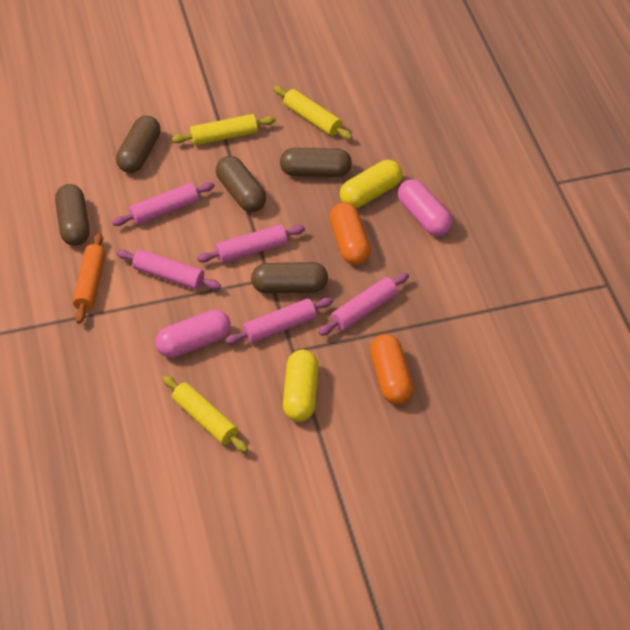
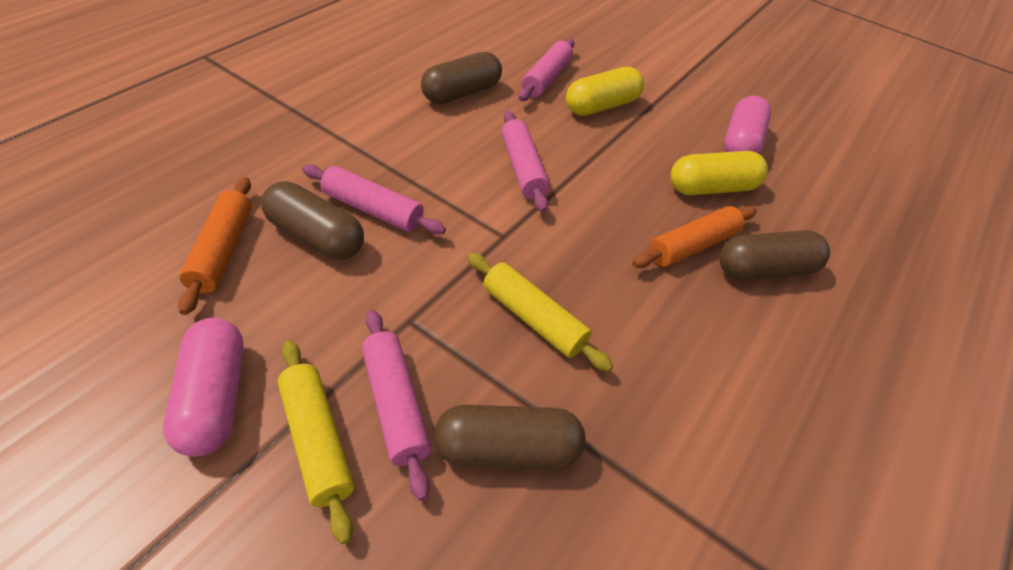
brown capsule: 5 -> 4
orange capsule: 2 -> 0
orange rolling pin: 1 -> 2
pink rolling pin: 5 -> 4
yellow rolling pin: 3 -> 2

